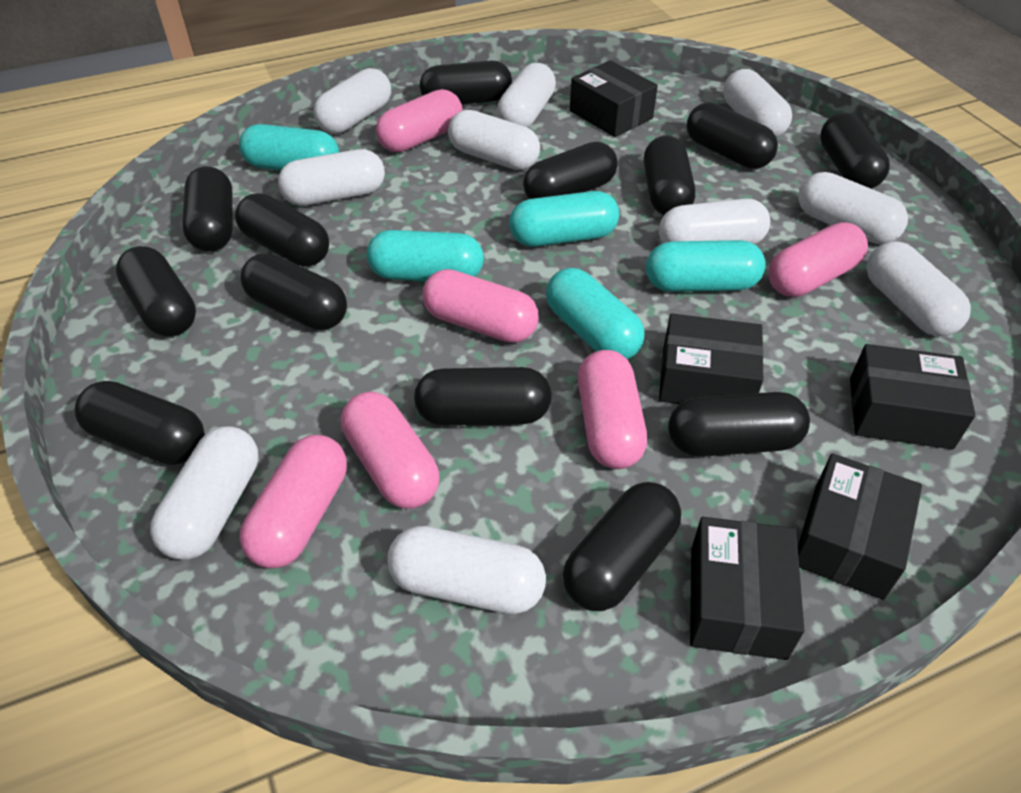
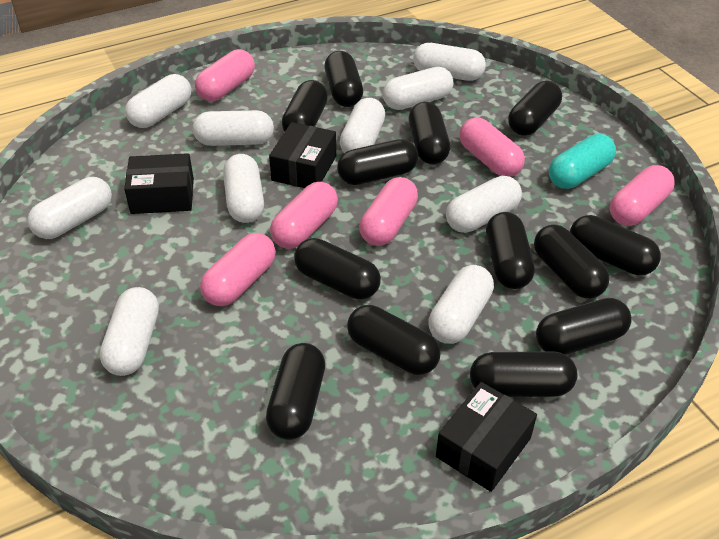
black box: 5 -> 3
turquoise capsule: 5 -> 1

